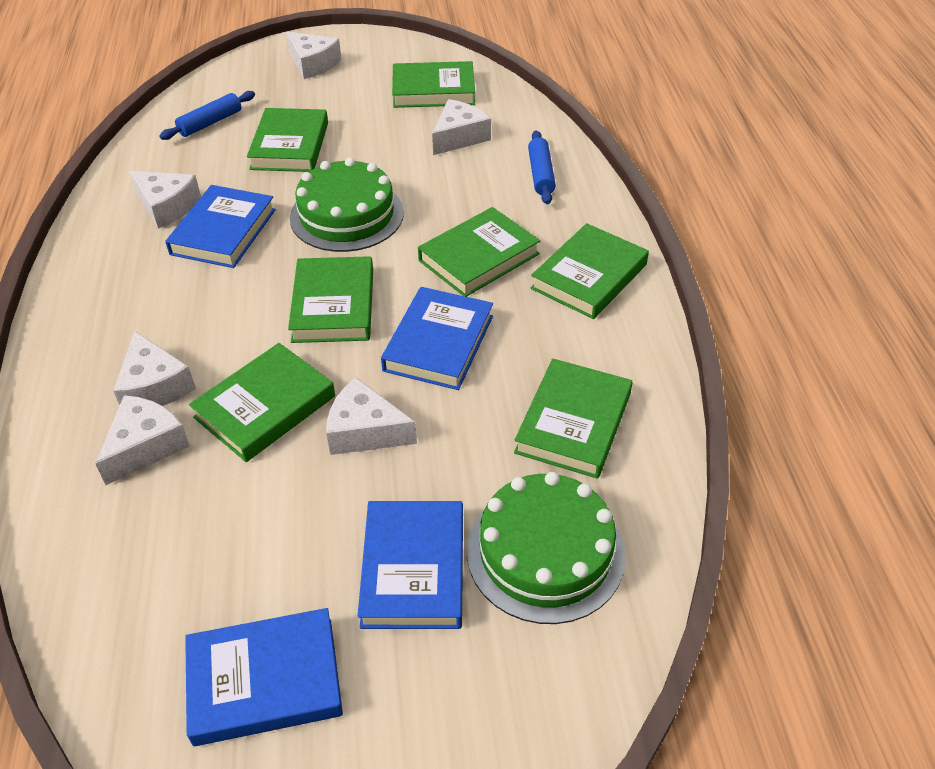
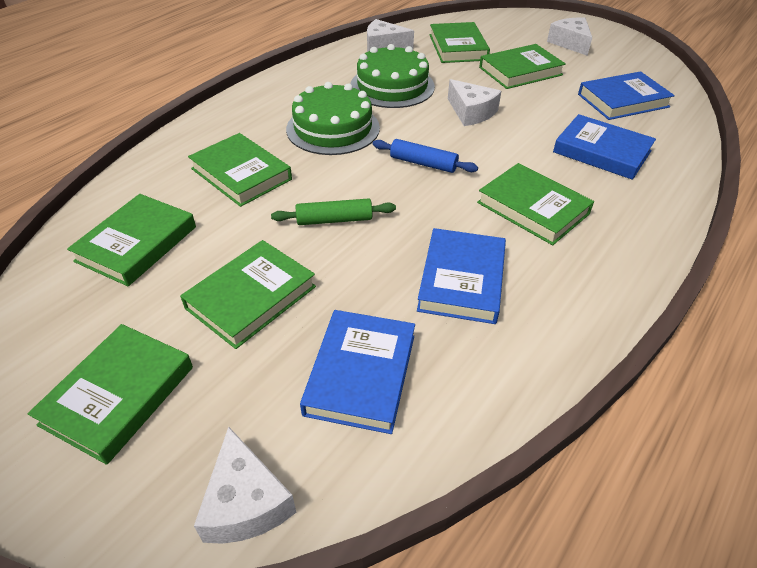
blue rolling pin: 2 -> 1
green rolling pin: 0 -> 1
white cheese: 6 -> 4

